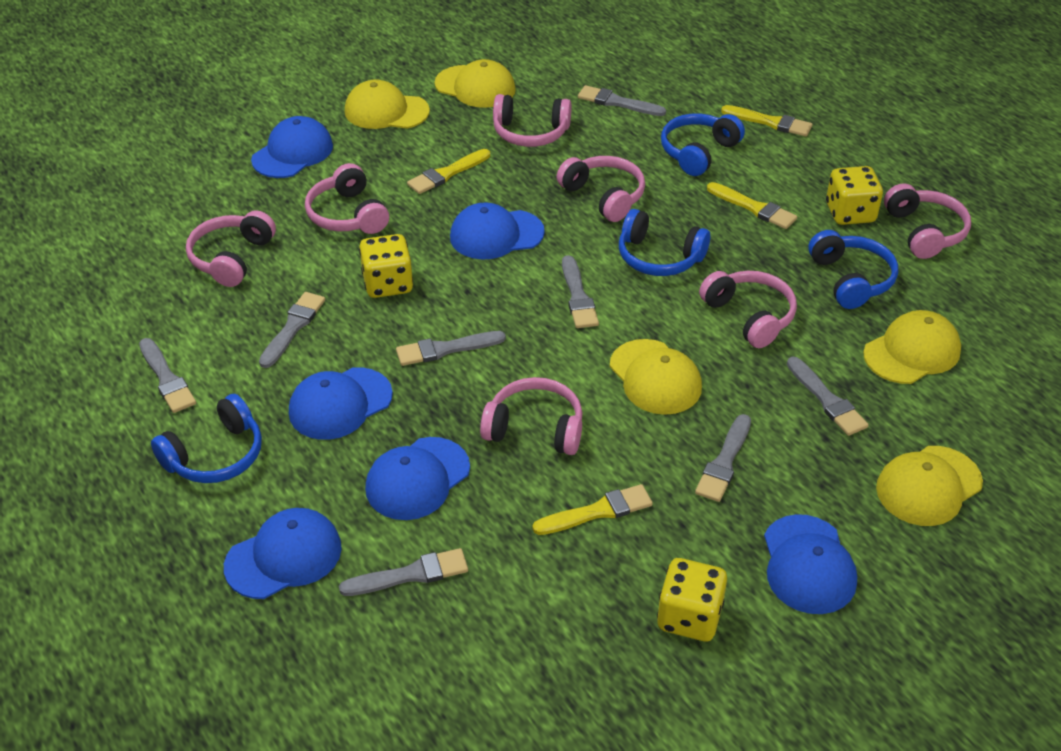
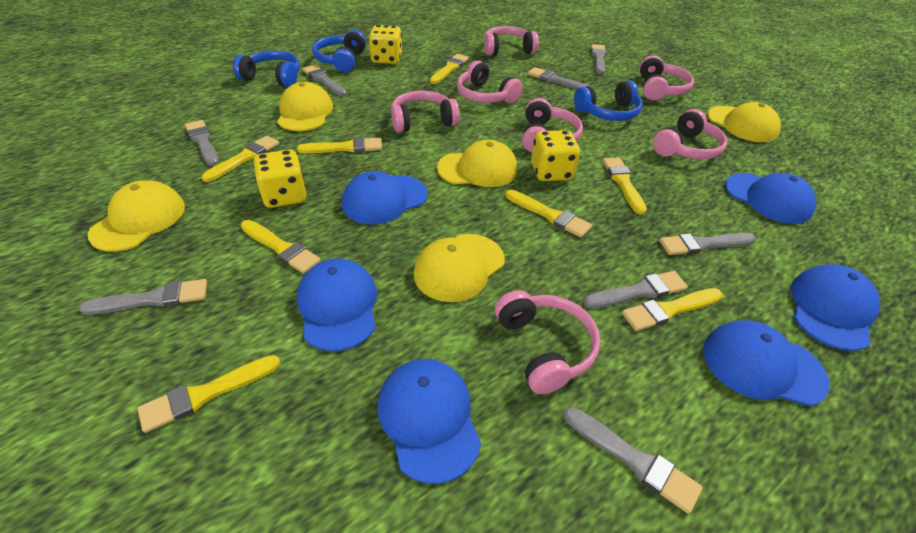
blue headphones: 4 -> 3
yellow brush: 4 -> 8

